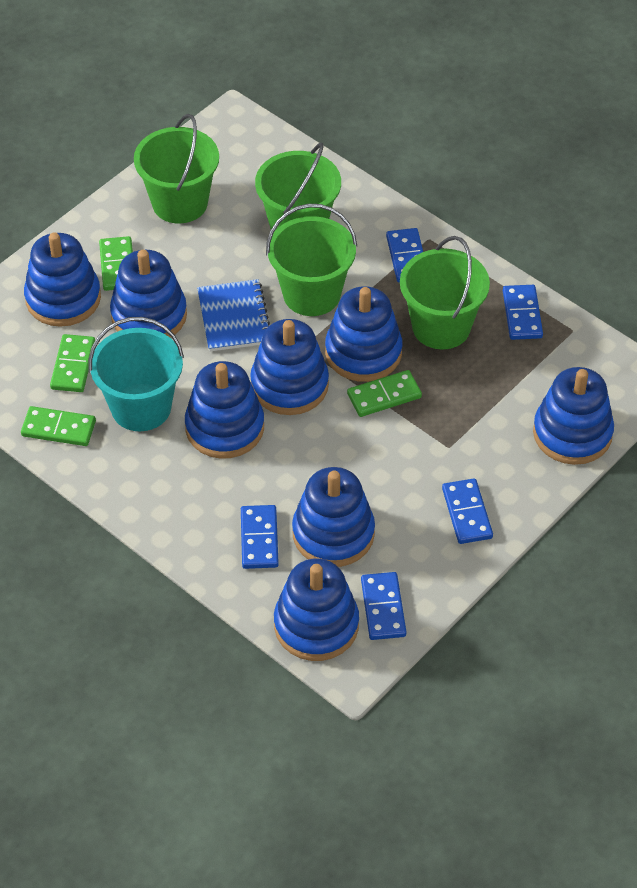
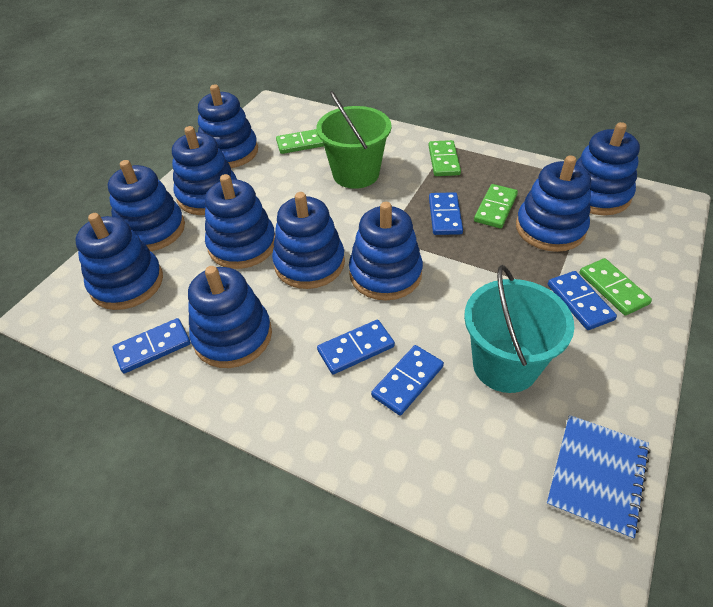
blue stacking toy: 8 -> 10
green bucket: 4 -> 1

